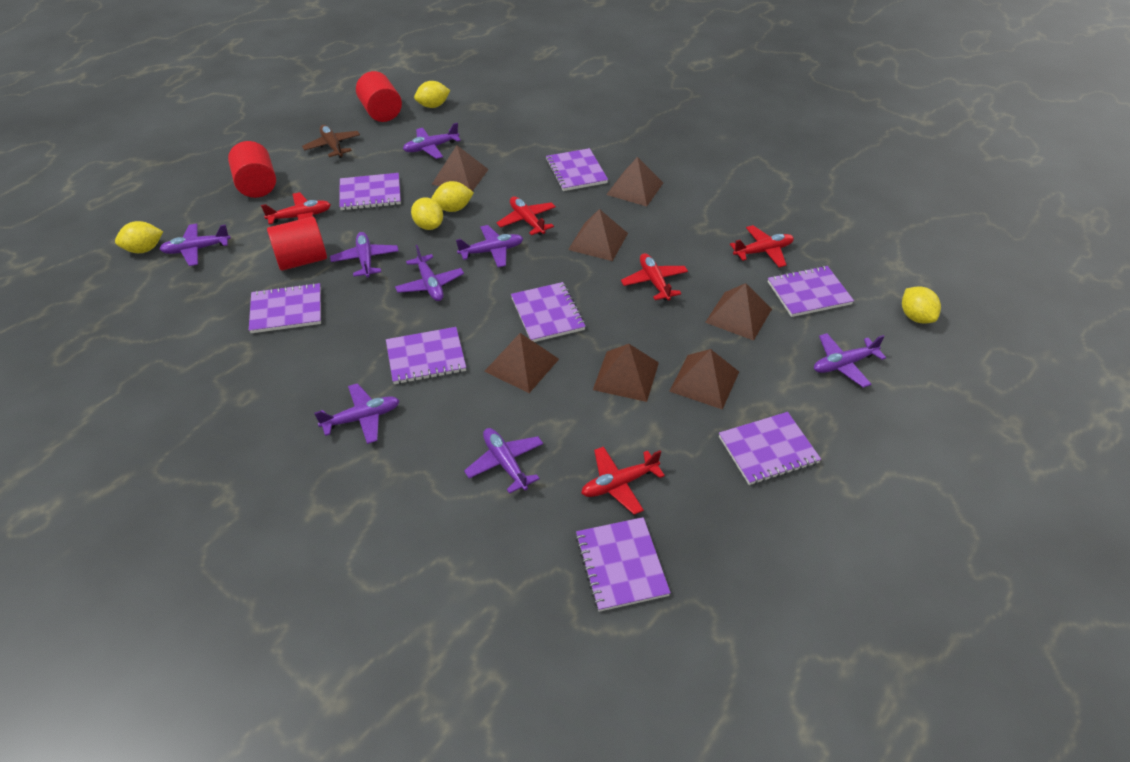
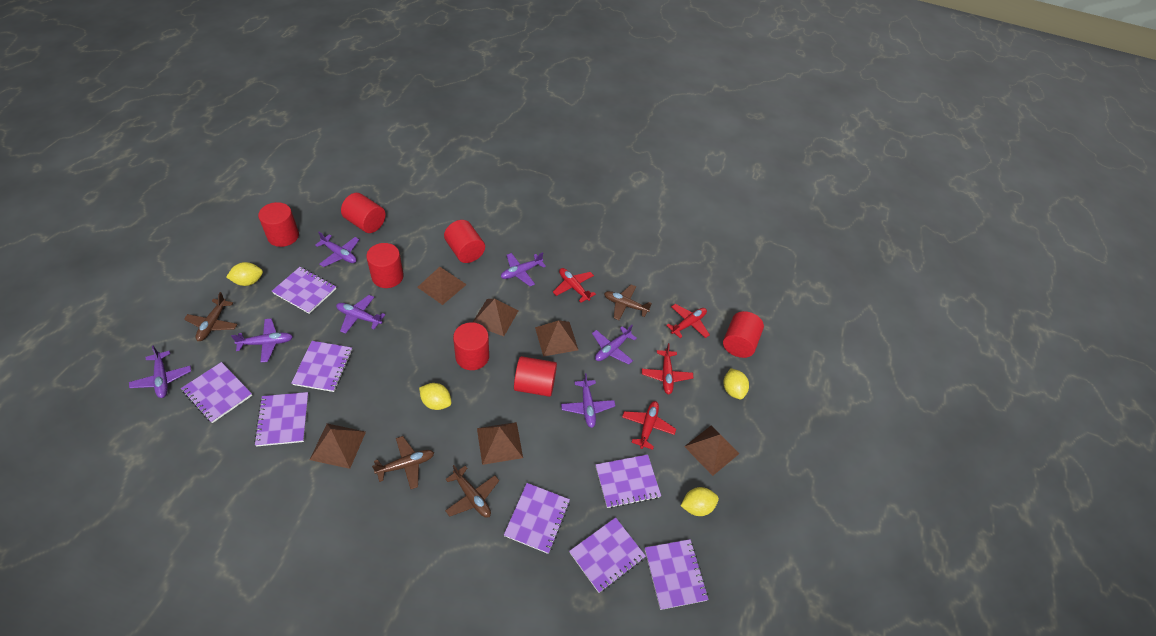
brown plane: 1 -> 4
brown pyramid: 7 -> 6
purple plane: 8 -> 7
red cylinder: 3 -> 7
red plane: 5 -> 4
yellow lemon: 5 -> 4

